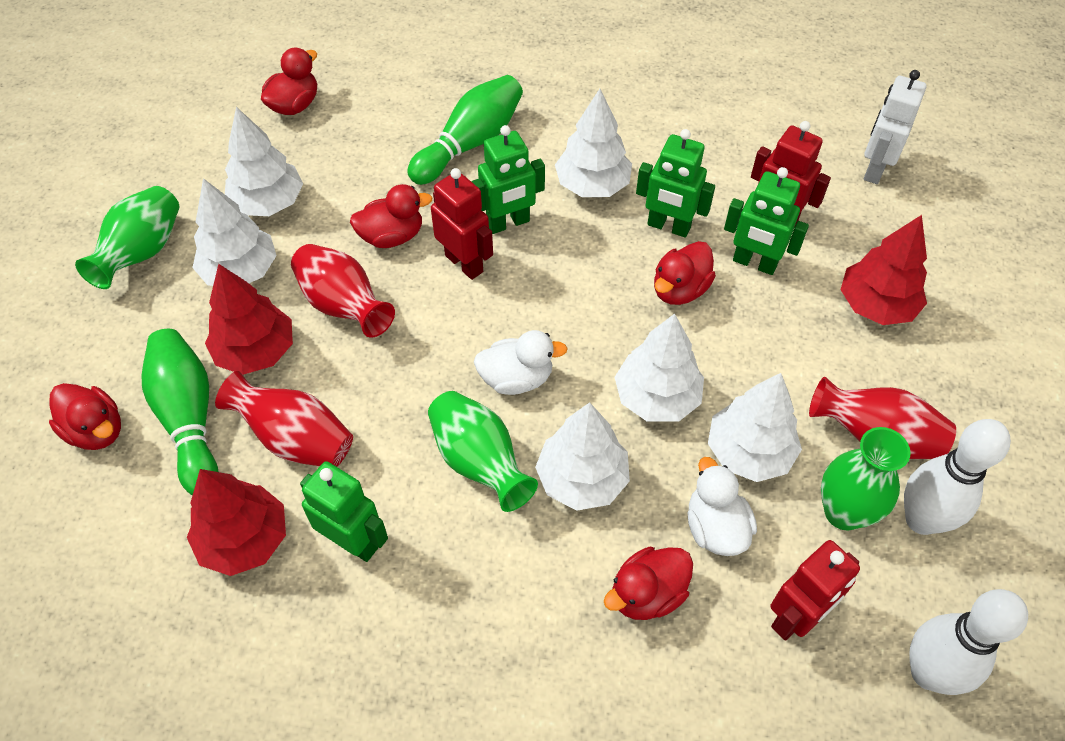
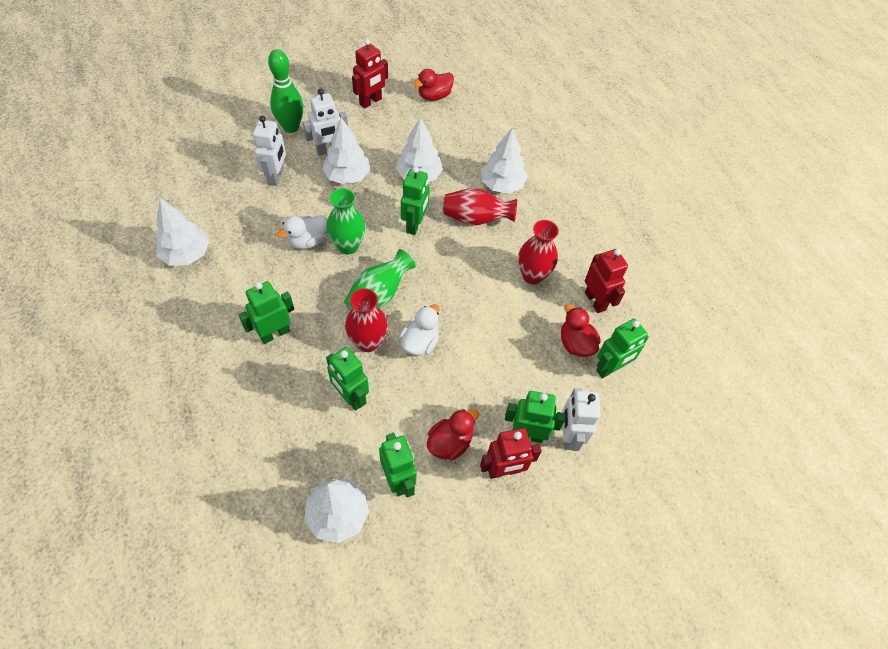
green bowling pin: 2 -> 1
green robot: 4 -> 6
green vase: 3 -> 2
red duck: 5 -> 3
red tree: 3 -> 0
white bowling pin: 2 -> 0
white robot: 1 -> 3
white tree: 6 -> 5

